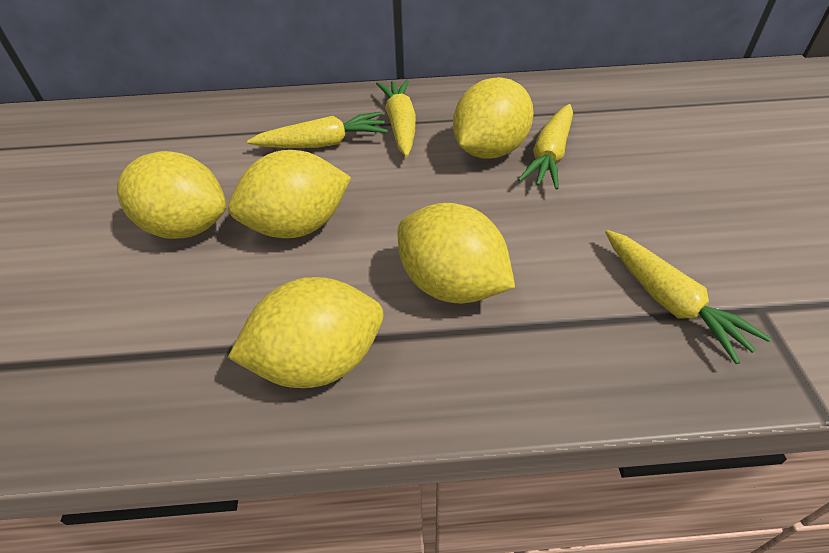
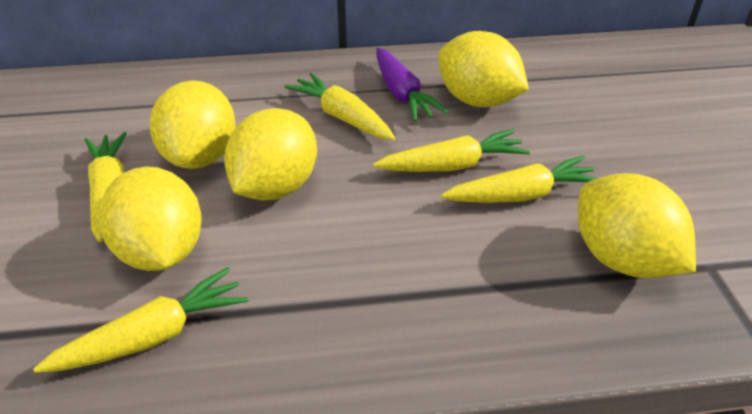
purple carrot: 0 -> 1
yellow carrot: 4 -> 5

